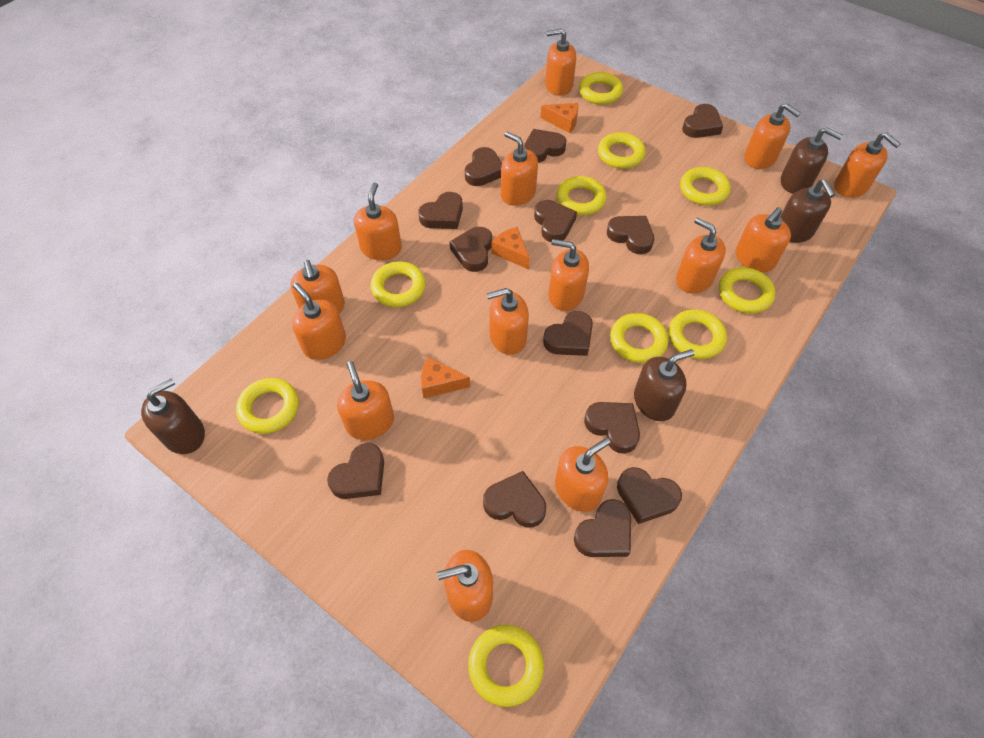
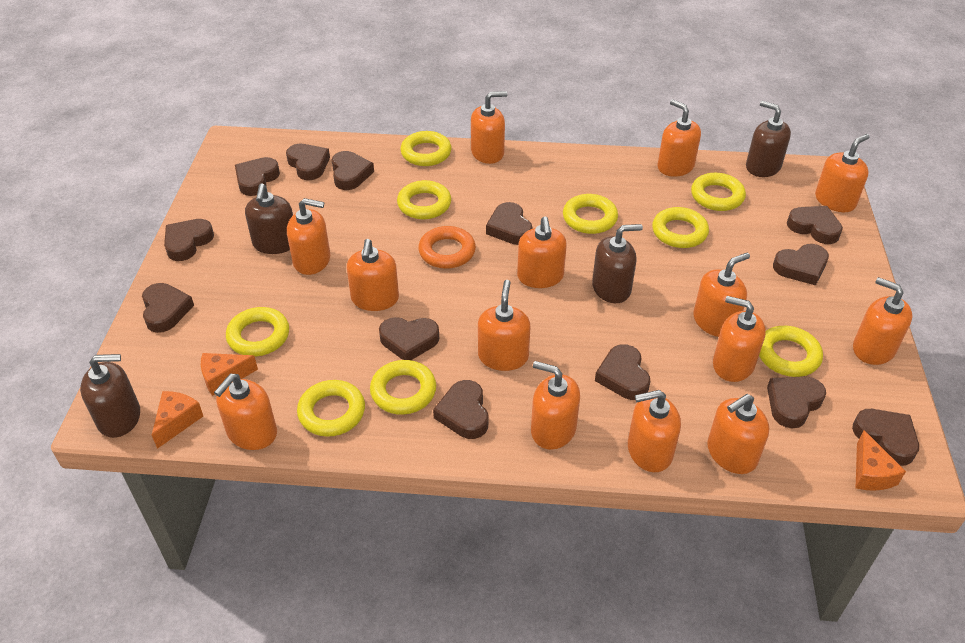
orange ring: 0 -> 1
yellow ring: 10 -> 9

